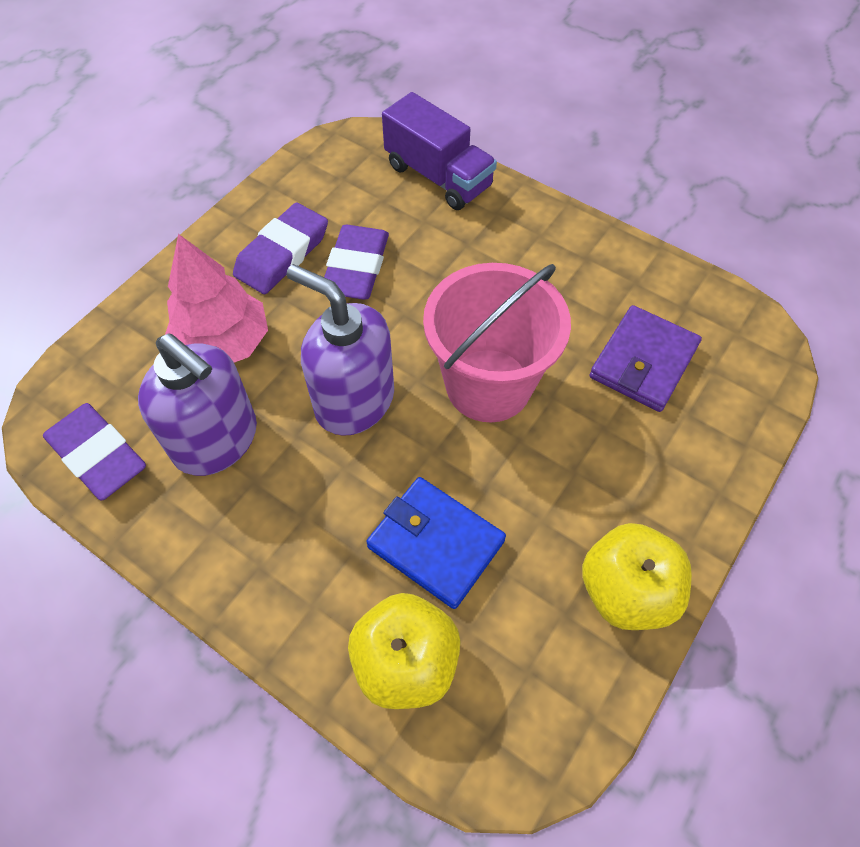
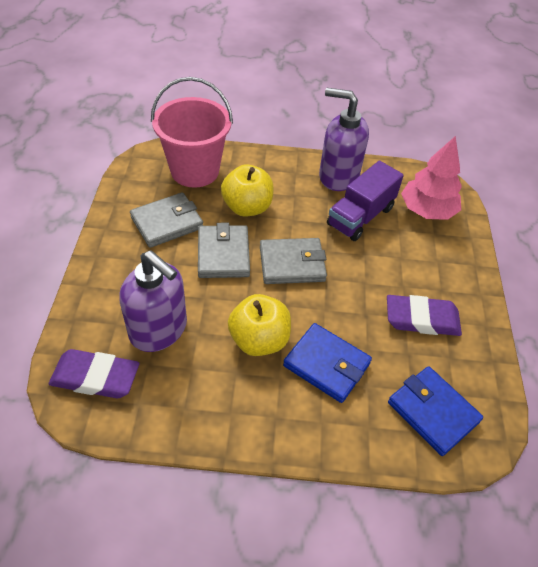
blue wallet: 1 -> 2
grey wallet: 0 -> 3
purple eraser: 3 -> 2
purple wallet: 1 -> 0

